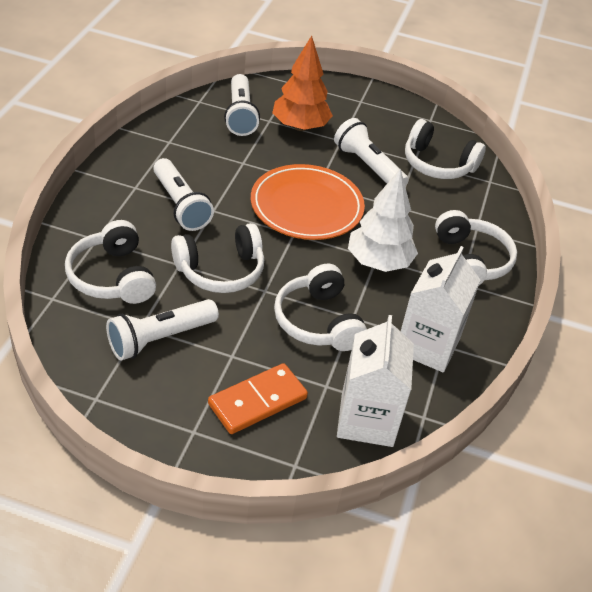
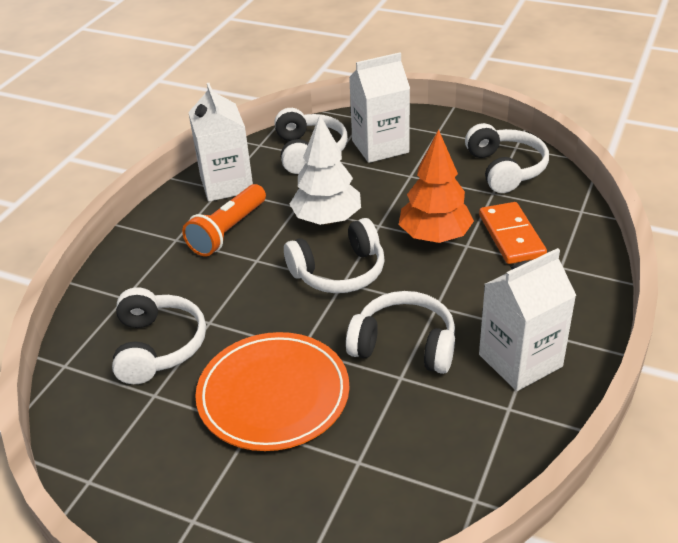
orange flashlight: 0 -> 1
white carton: 2 -> 3
white flashlight: 4 -> 0

